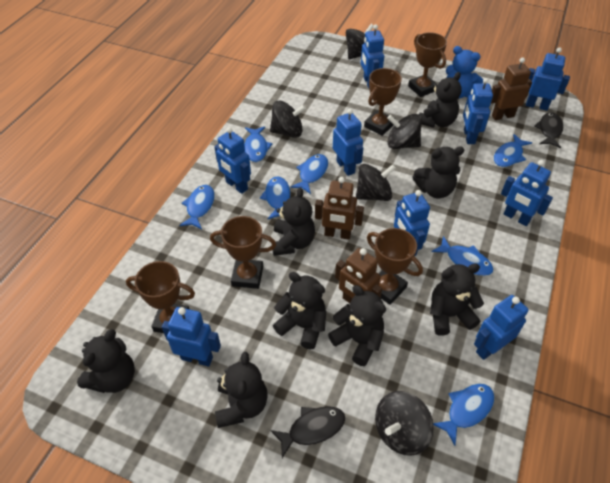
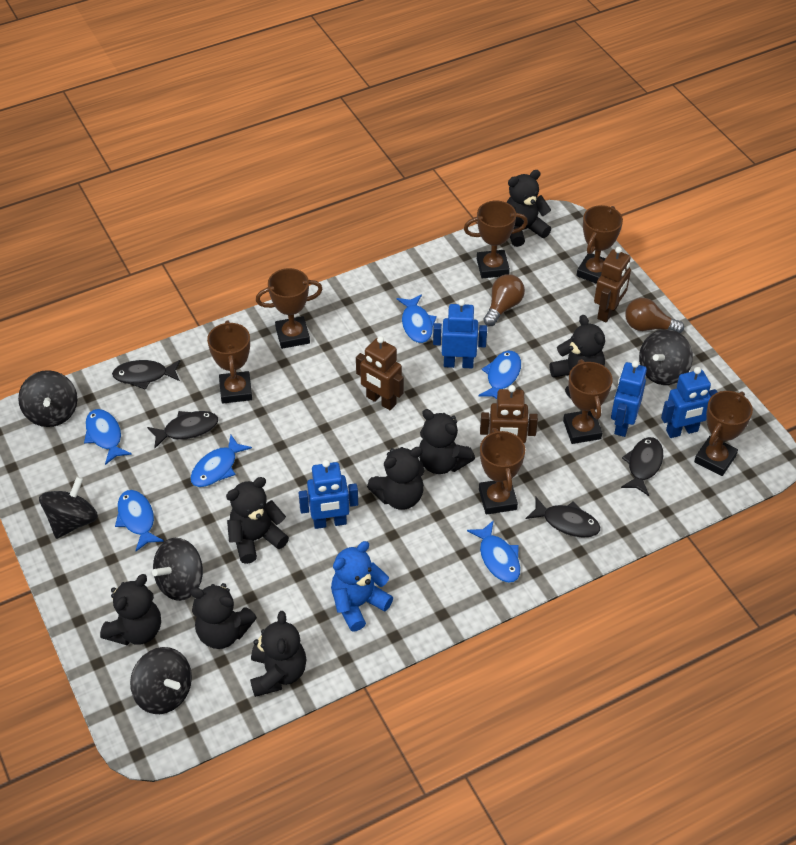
black fish: 2 -> 4
blue fish: 7 -> 6
blue robot: 9 -> 4
brown light bulb: 0 -> 2
brown trophy: 5 -> 7

